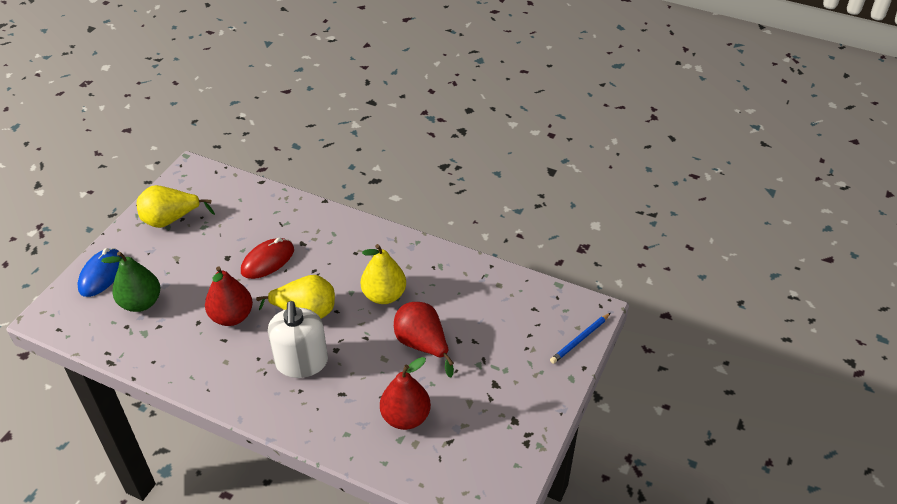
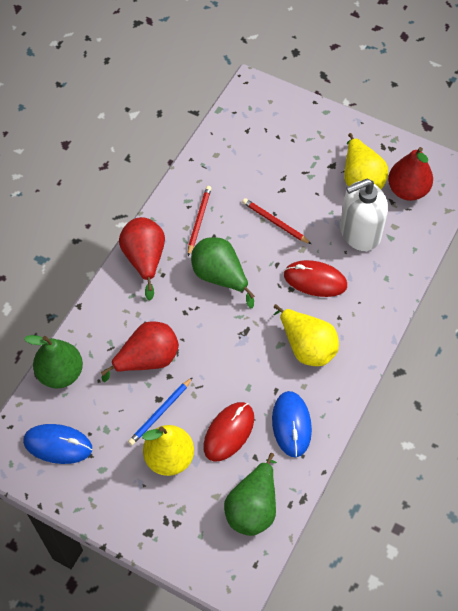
blue mouse: 1 -> 2
green pear: 1 -> 3
red mouse: 1 -> 2
red pencil: 0 -> 2

